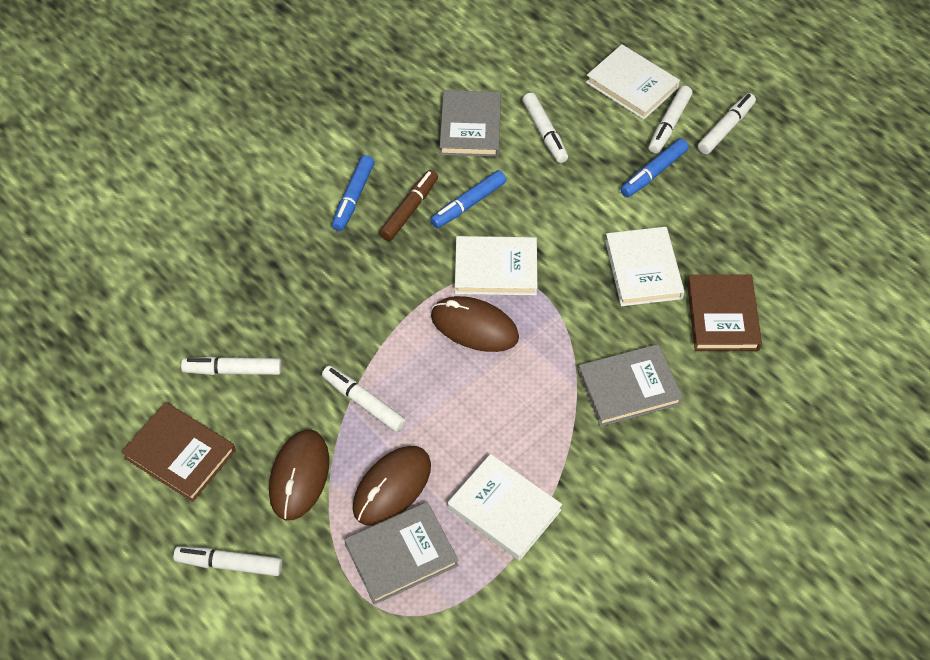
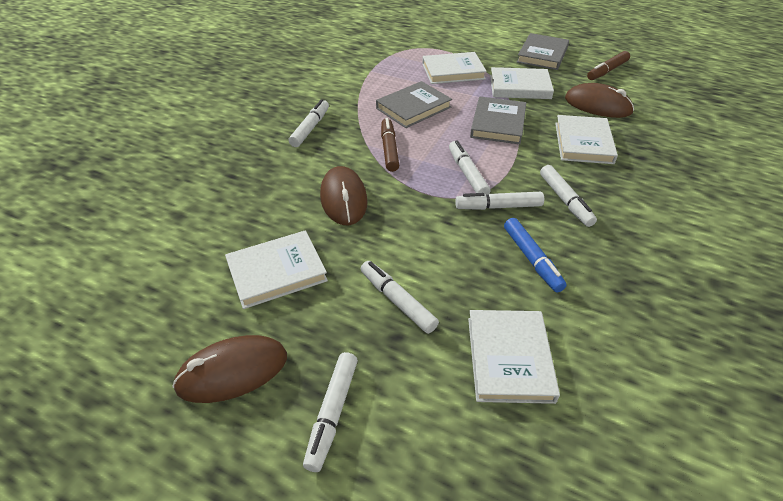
blue marker: 3 -> 1
brown book: 2 -> 0
brown marker: 1 -> 2
white book: 4 -> 5

